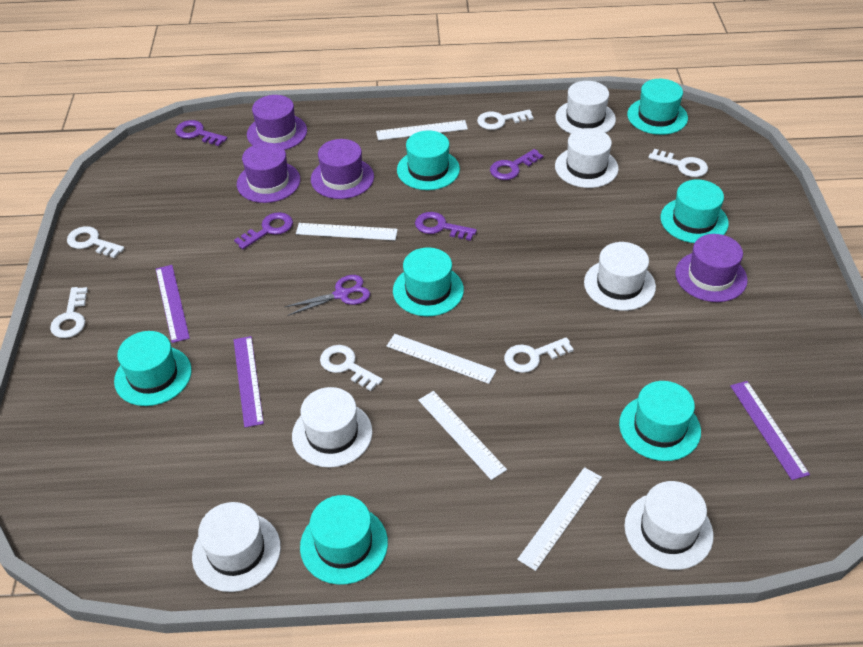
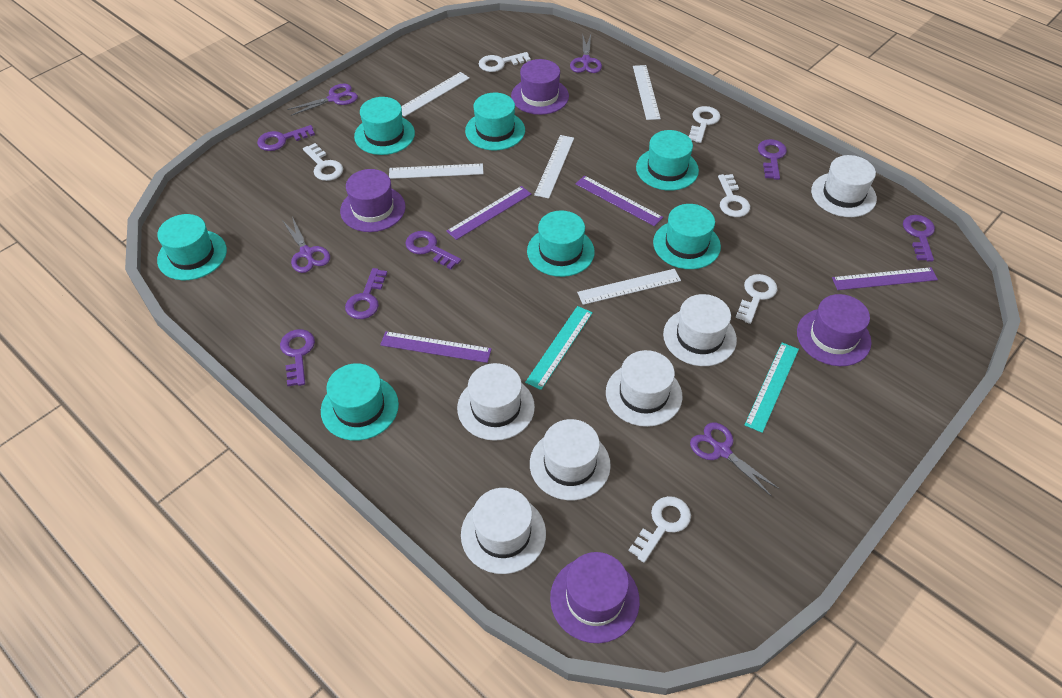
purple key: 4 -> 6
purple ruler: 3 -> 4
purple scissors: 1 -> 4
turquoise ruler: 0 -> 2

